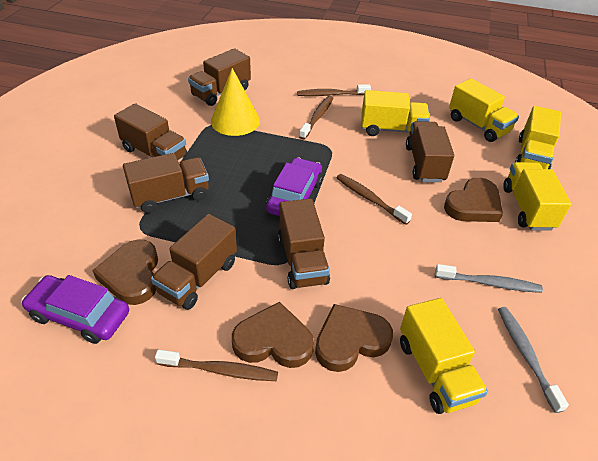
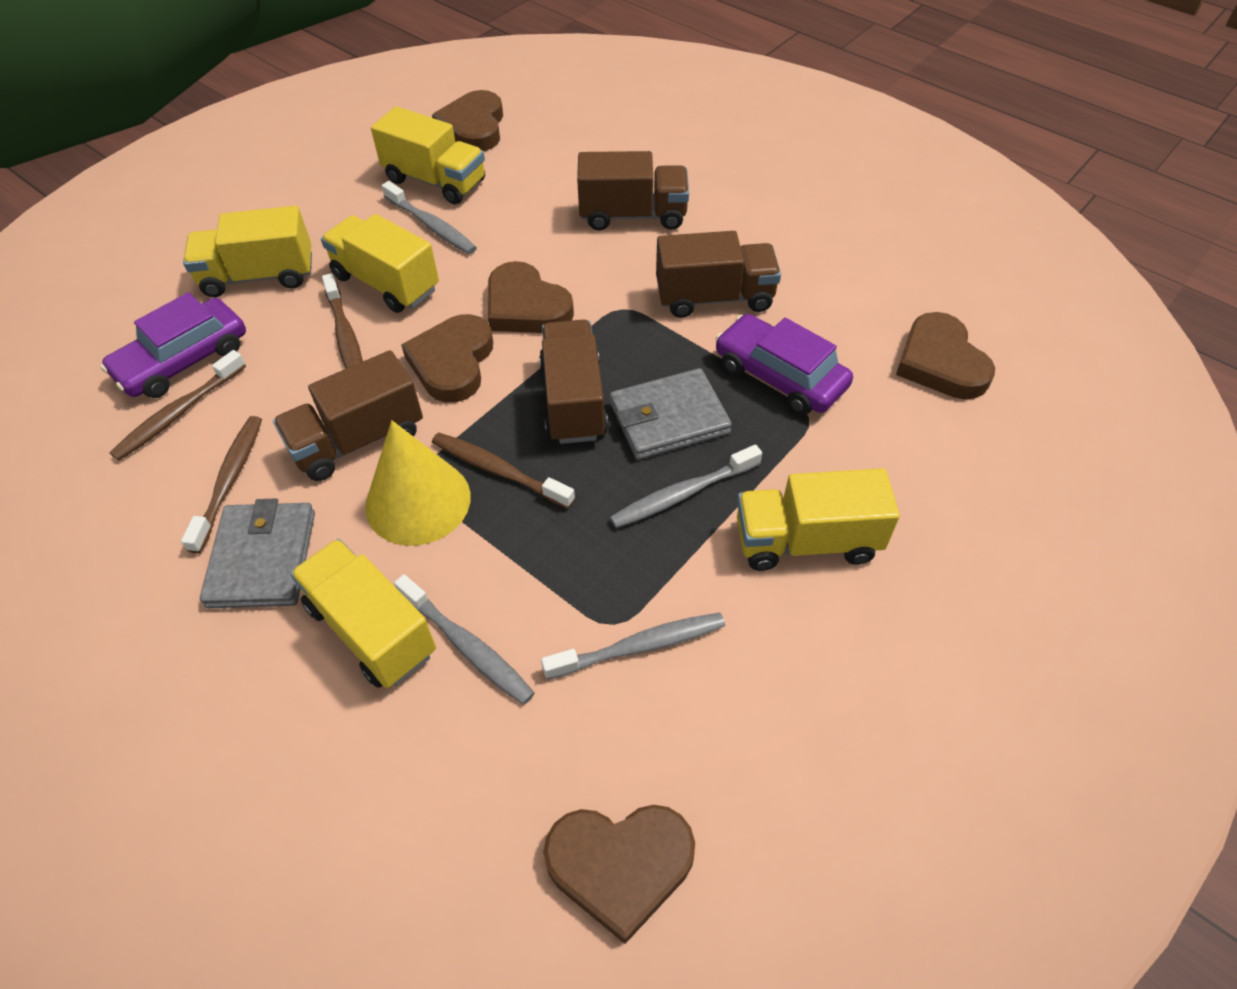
brown heart: 4 -> 5
brown truck: 6 -> 4
grey toothbrush: 2 -> 4
grey wallet: 0 -> 2

